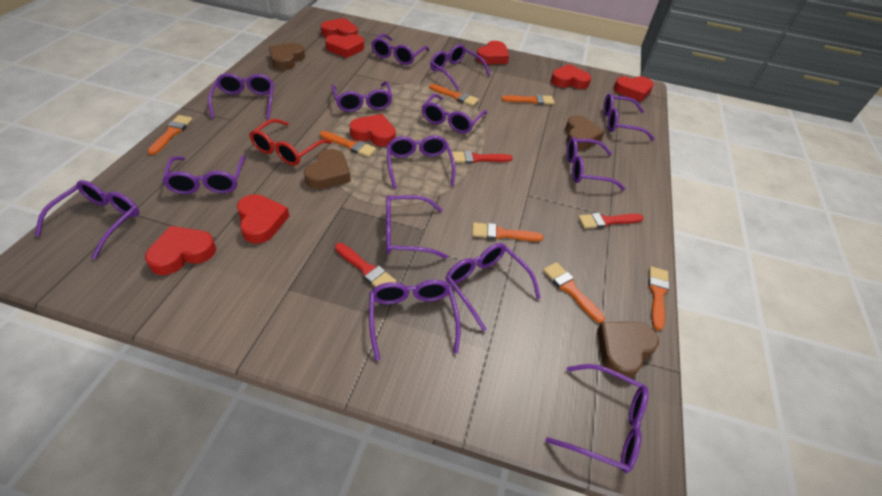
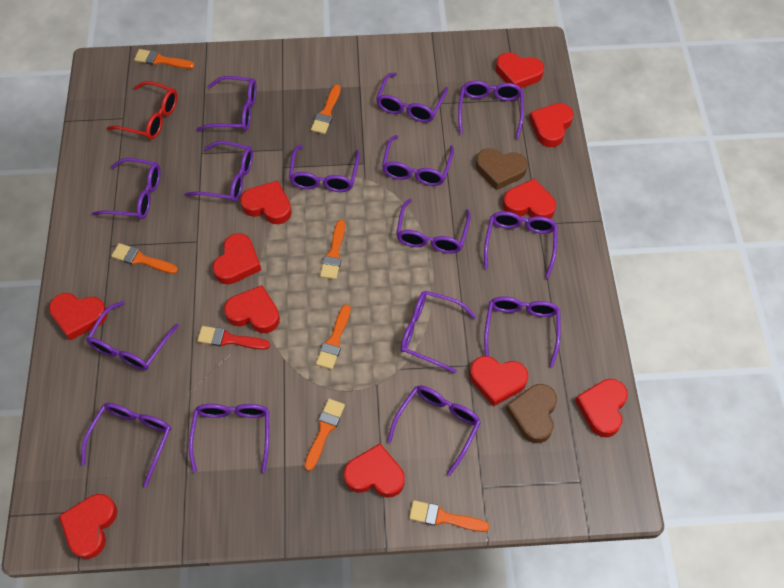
brown heart: 4 -> 2
purple glasses: 14 -> 15
red brush: 3 -> 1
red heart: 8 -> 11

